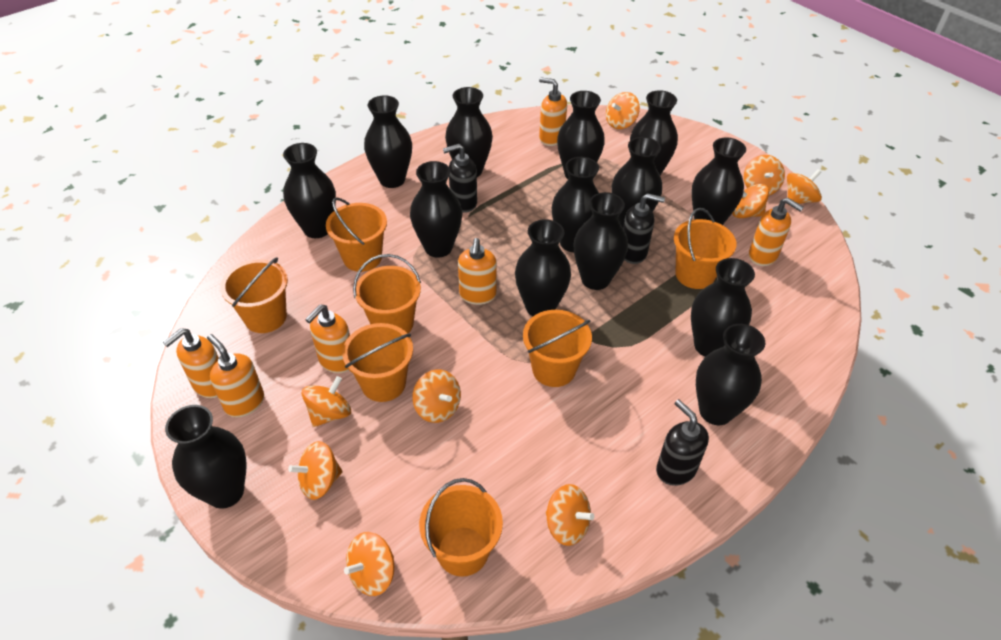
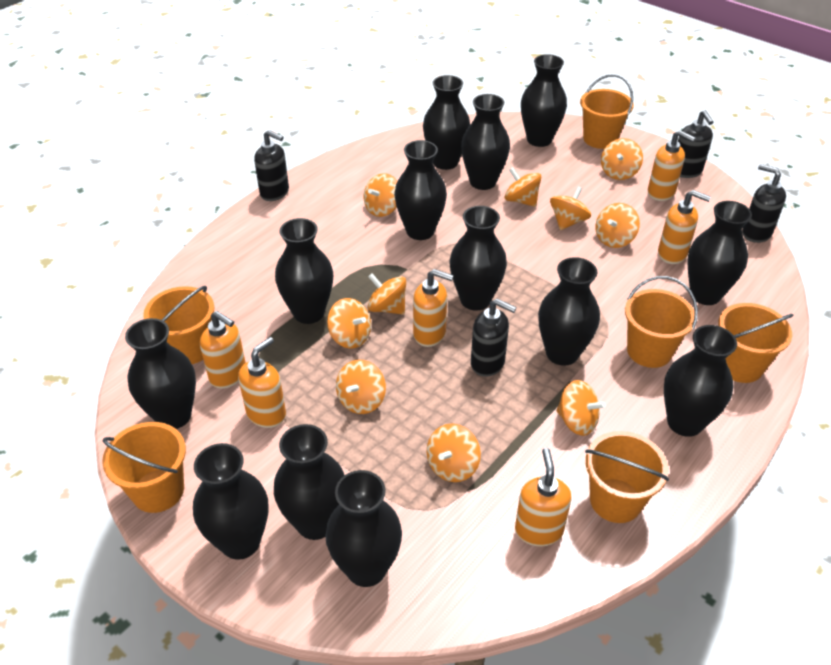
black soap dispenser: 3 -> 4
black vase: 14 -> 13
orange bucket: 7 -> 6
orange spinning top: 9 -> 10

